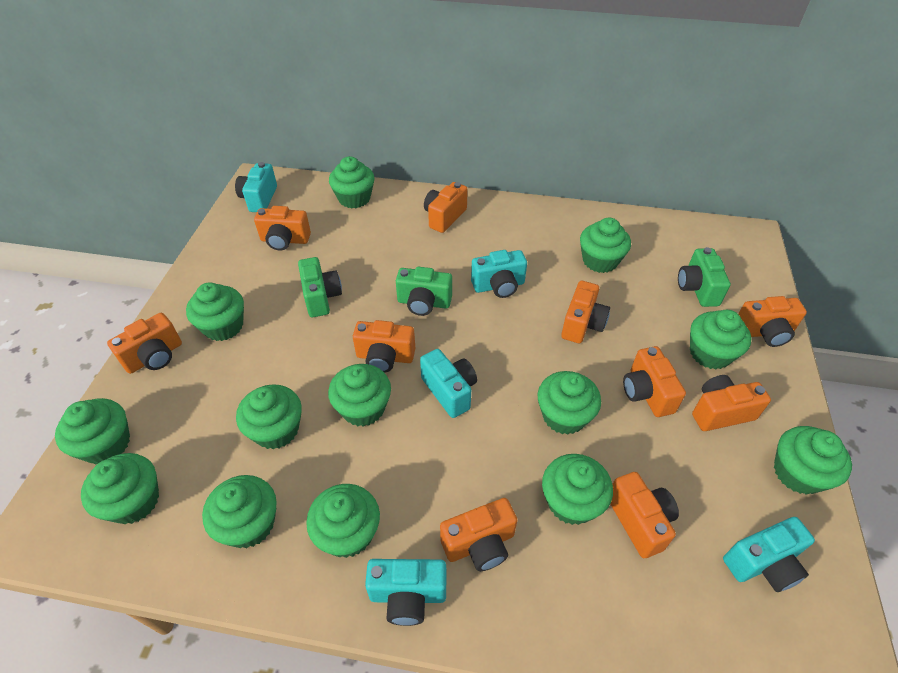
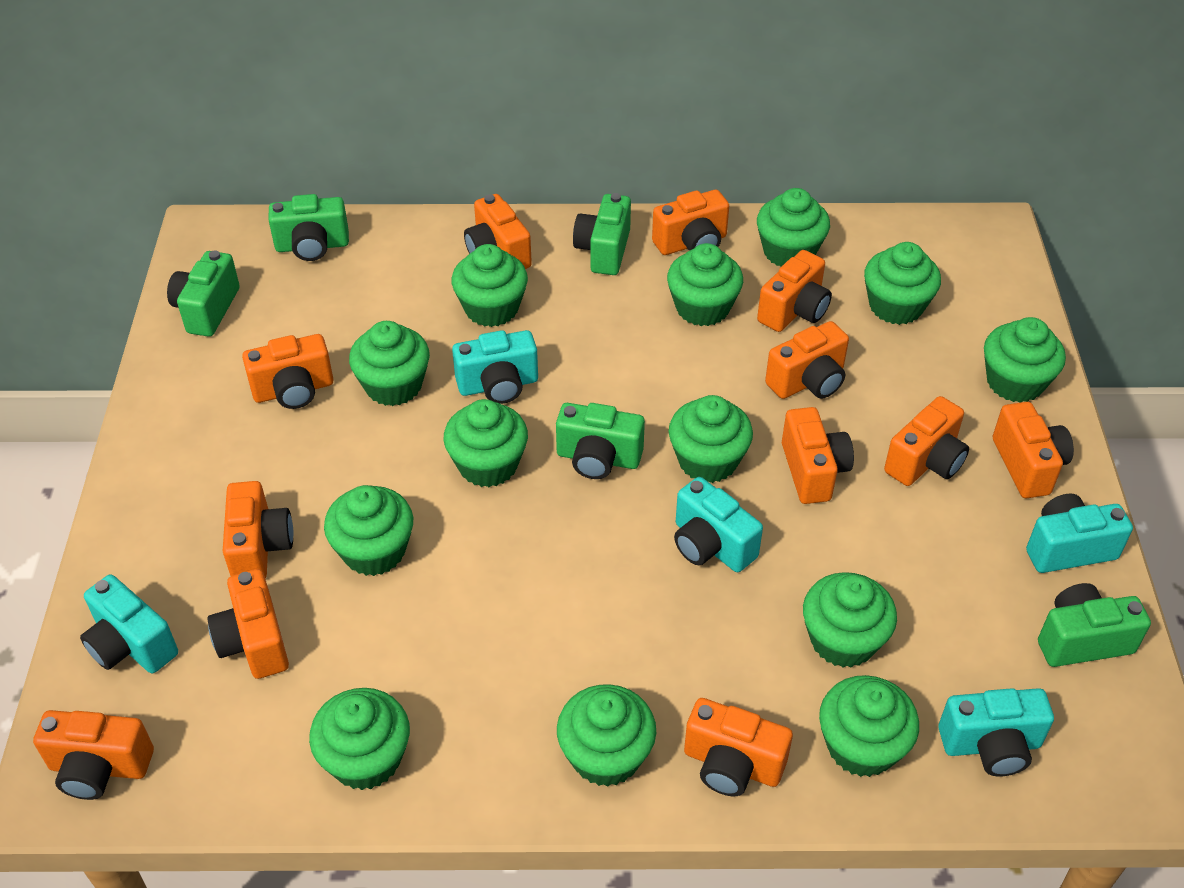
green camera: 3 -> 5
orange camera: 10 -> 12

